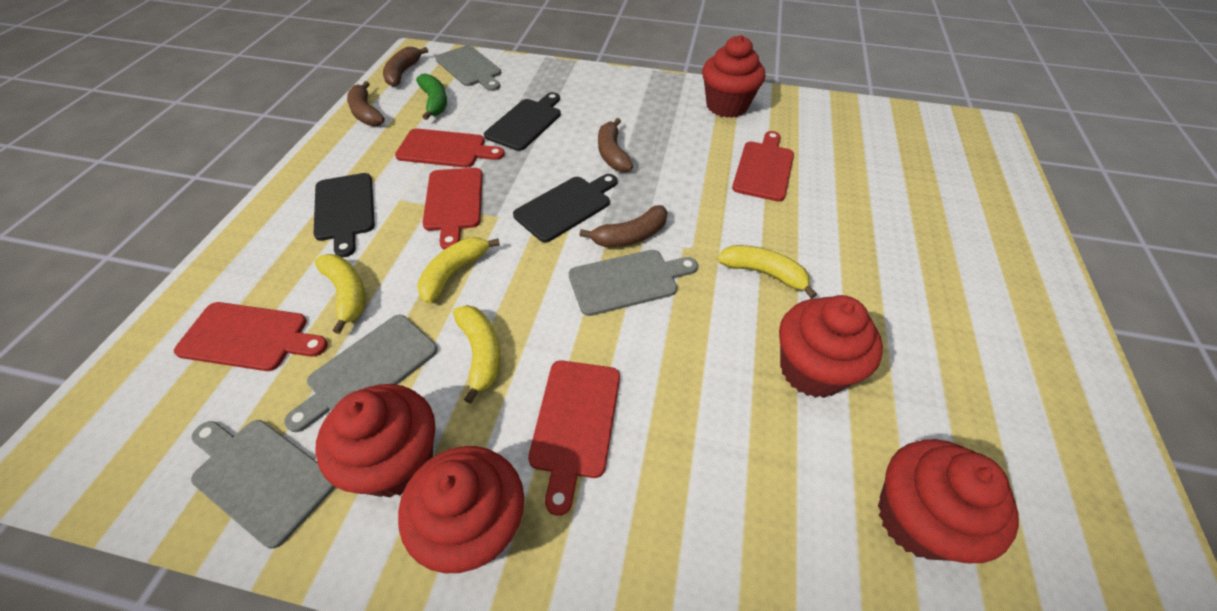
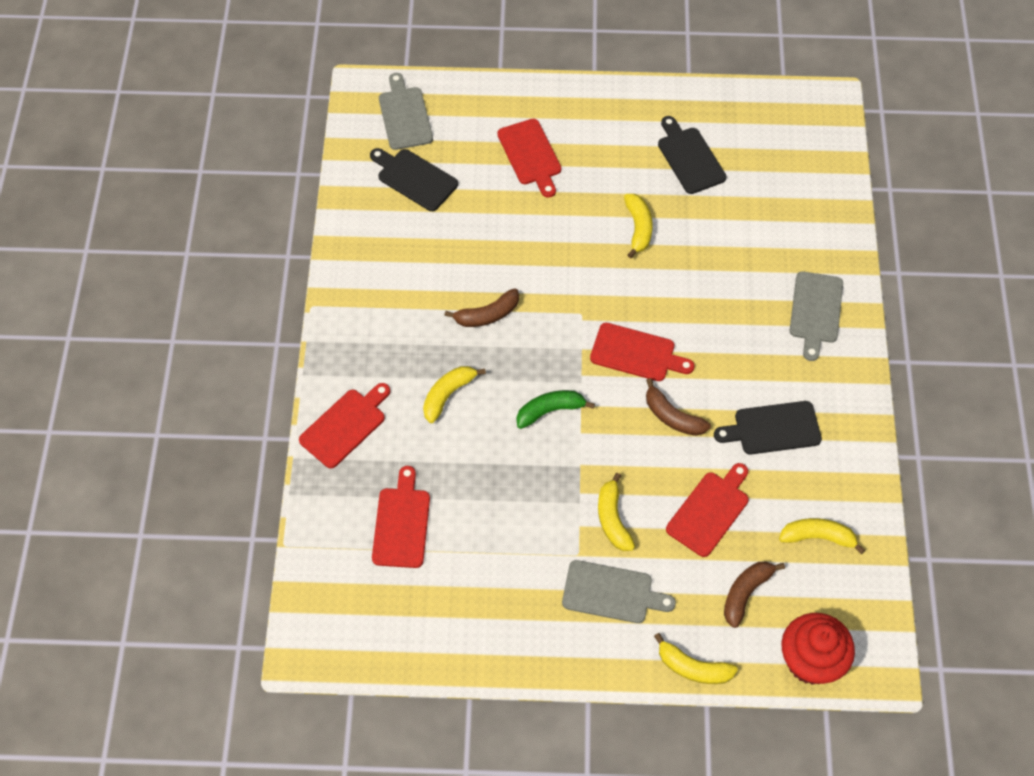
brown banana: 4 -> 3
grey cutting board: 4 -> 3
red cupcake: 5 -> 1
yellow banana: 4 -> 5

